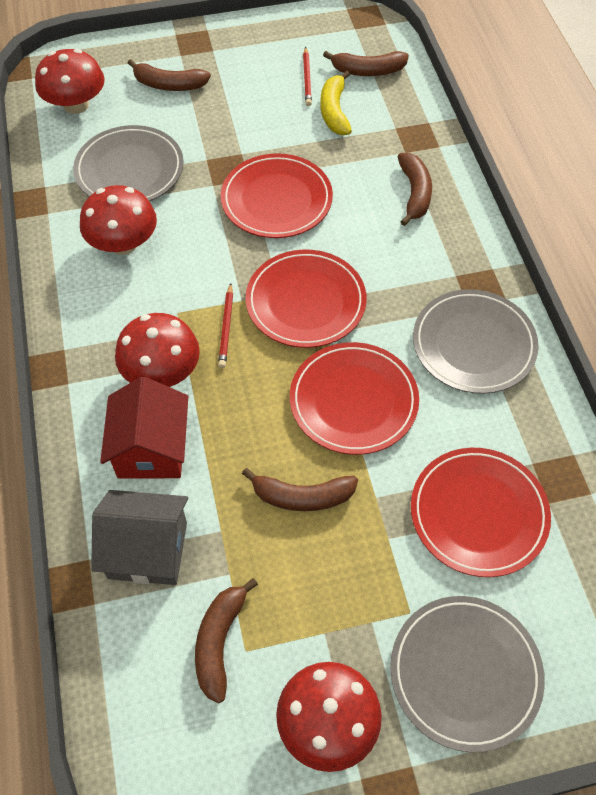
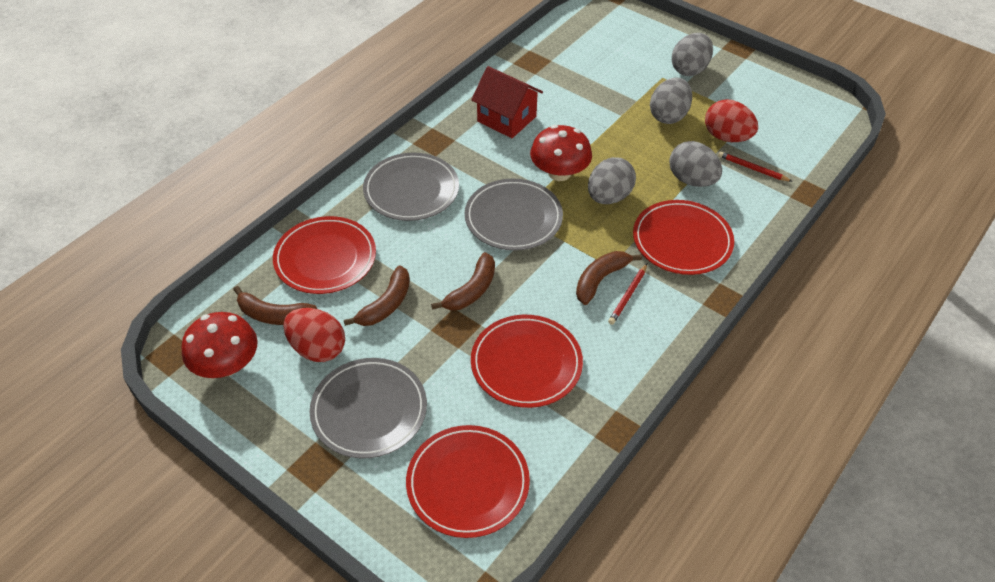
brown banana: 5 -> 4
grey egg: 0 -> 4
grey house: 1 -> 0
red egg: 0 -> 2
red mushroom: 4 -> 2
yellow banana: 1 -> 0

